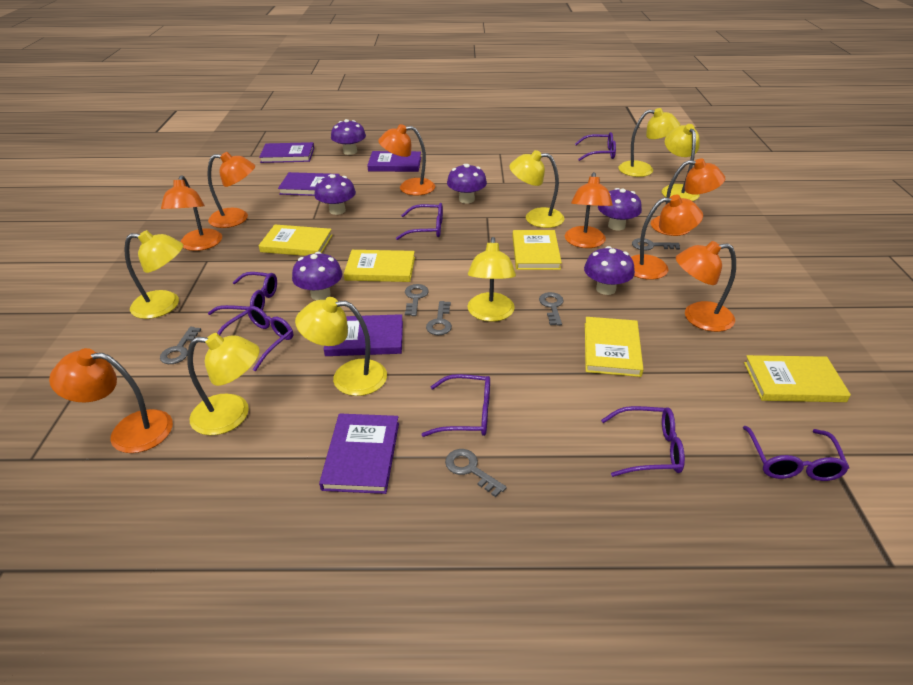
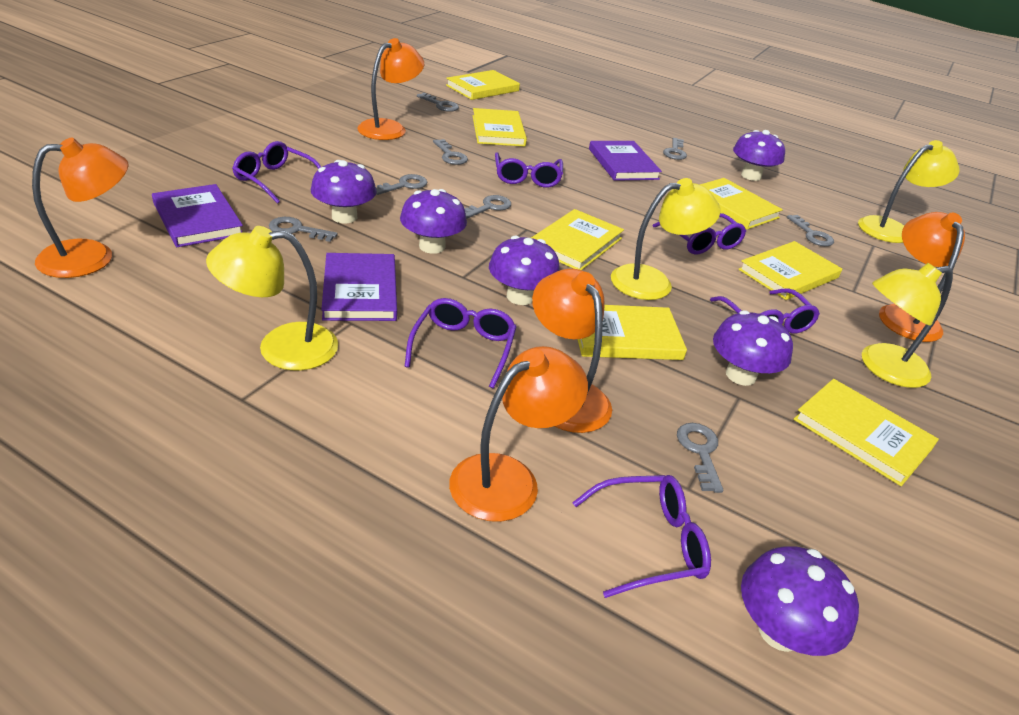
grey key: 6 -> 8
orange lamp: 8 -> 5
purple book: 5 -> 3
purple glasses: 7 -> 6
yellow book: 5 -> 7
yellow lamp: 7 -> 4

